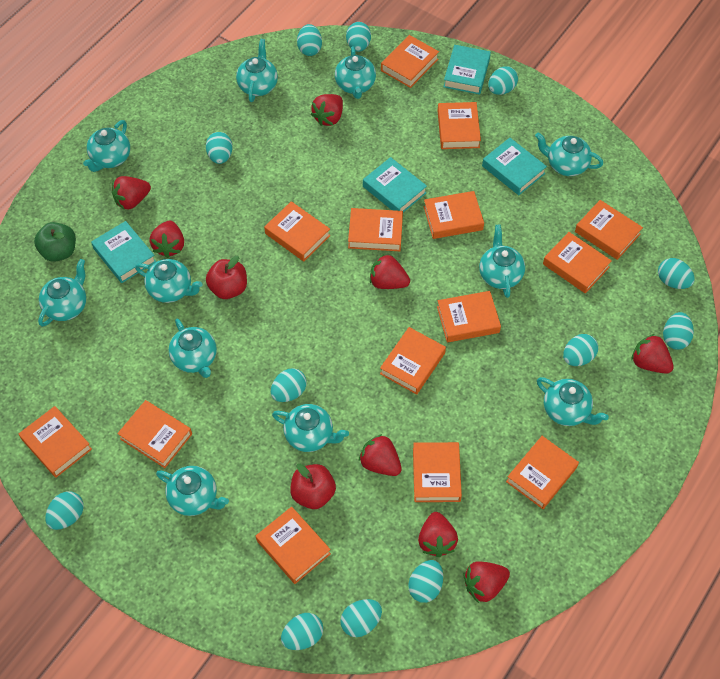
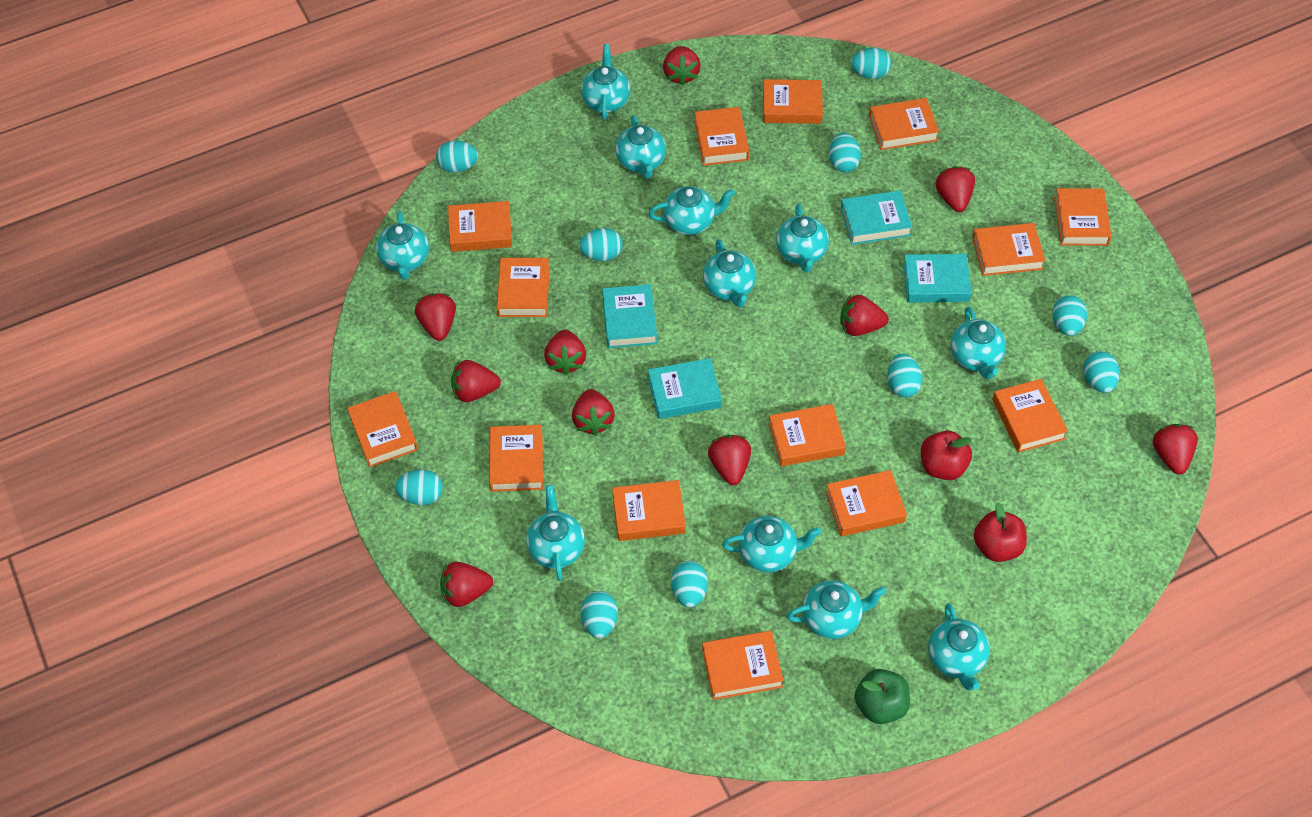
red strawberry: 8 -> 10
turquoise egg: 12 -> 10

